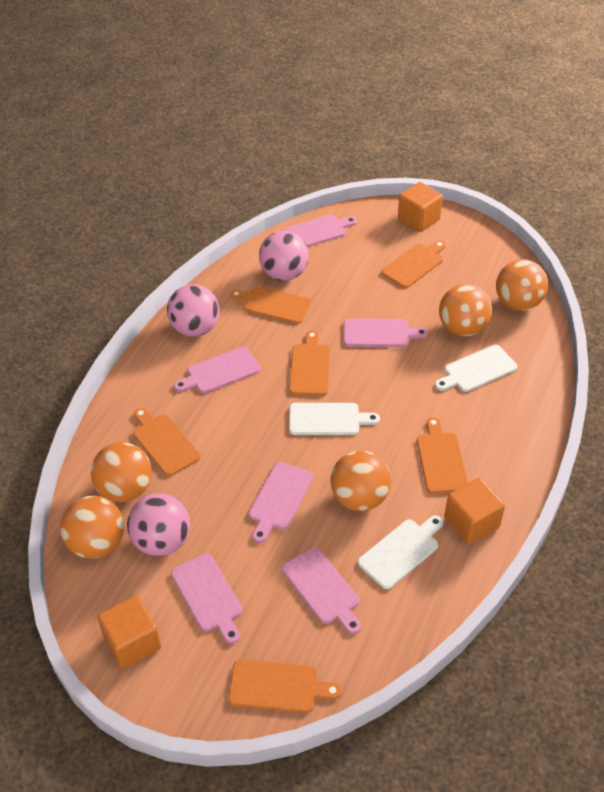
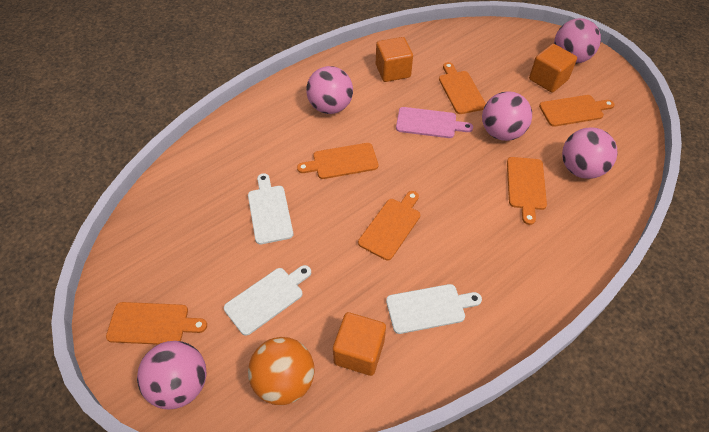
orange ball: 5 -> 1
pink ball: 3 -> 5
pink cutting board: 6 -> 1

